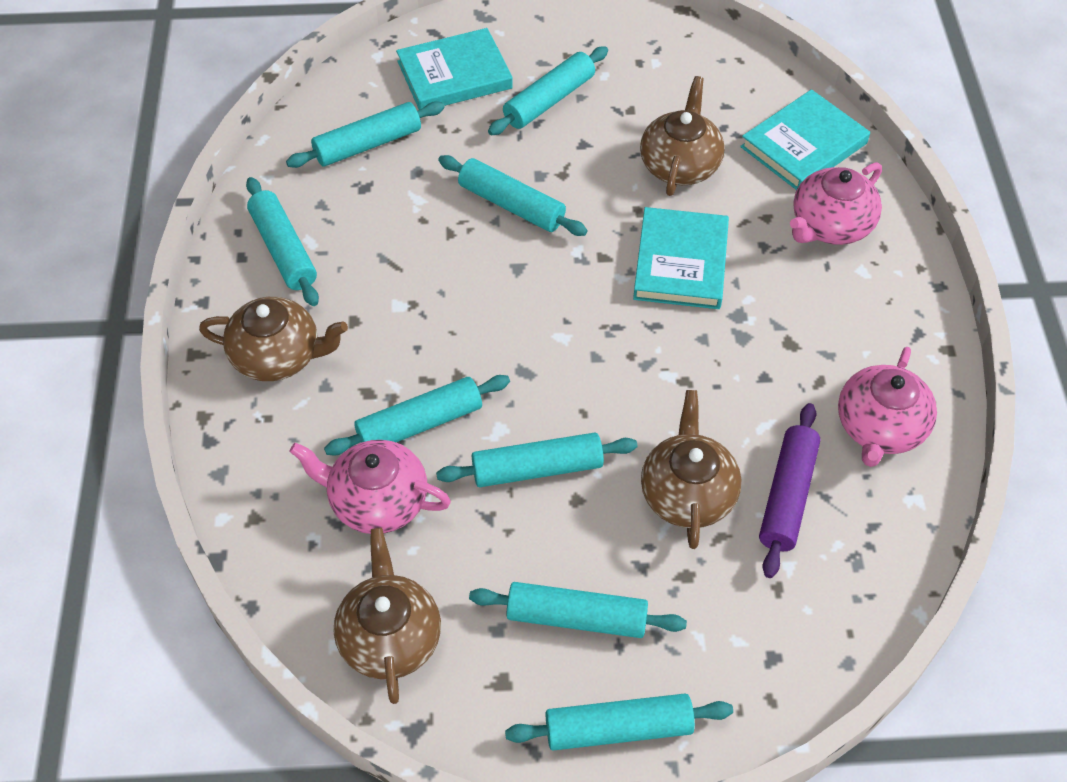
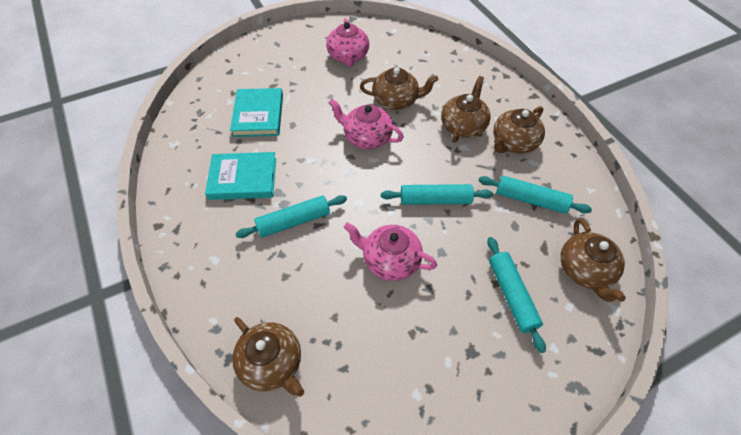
brown teapot: 4 -> 5
purple rolling pin: 1 -> 0
turquoise book: 3 -> 2
turquoise rolling pin: 8 -> 4

